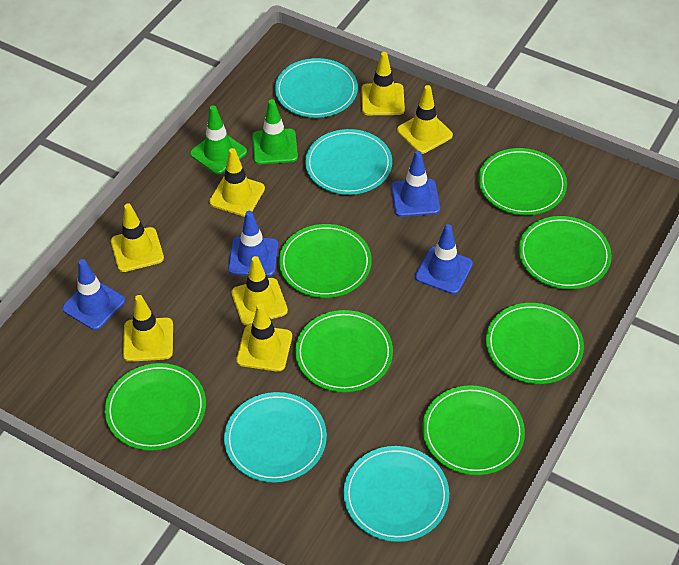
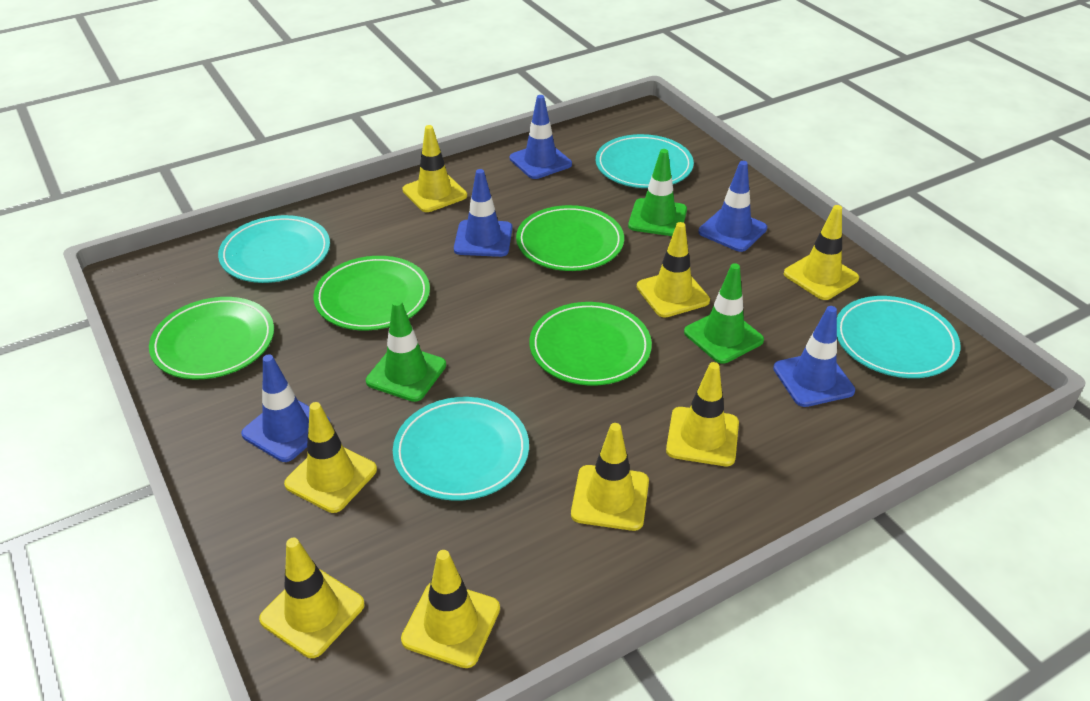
blue traffic cone: 4 -> 5
green plate: 7 -> 4
green traffic cone: 2 -> 3
yellow traffic cone: 7 -> 8

